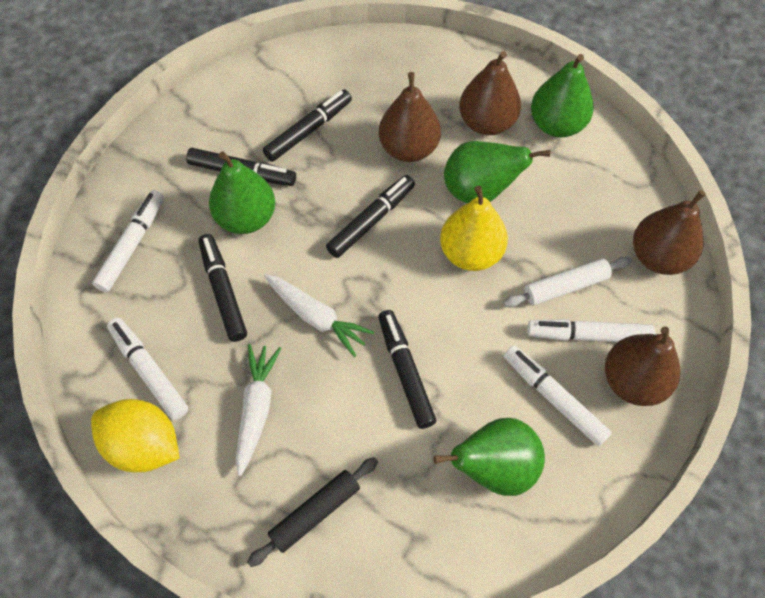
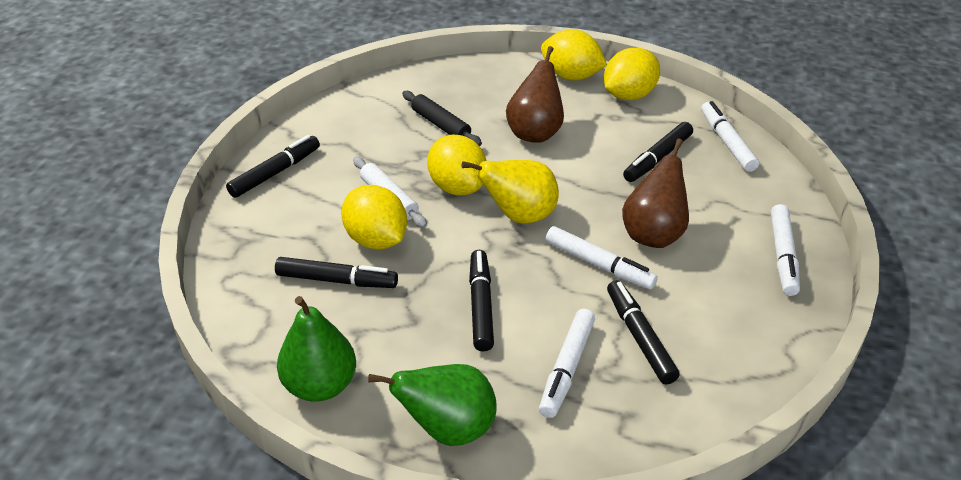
brown pear: 4 -> 2
green pear: 4 -> 2
white carrot: 2 -> 0
yellow lemon: 1 -> 4

